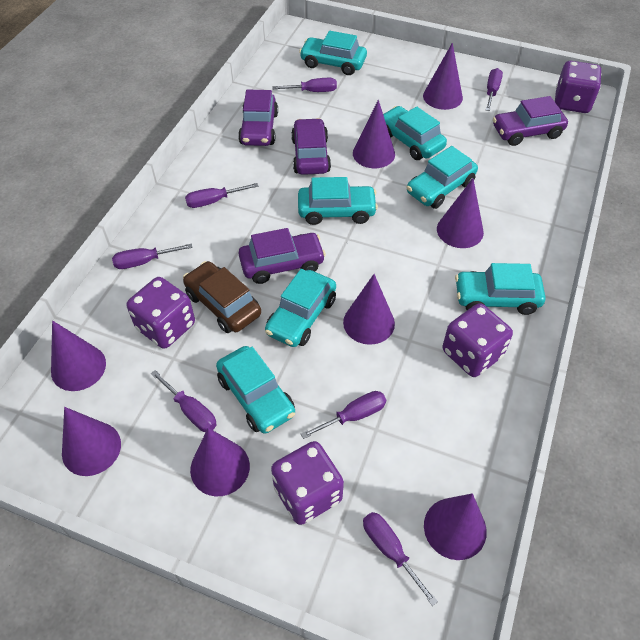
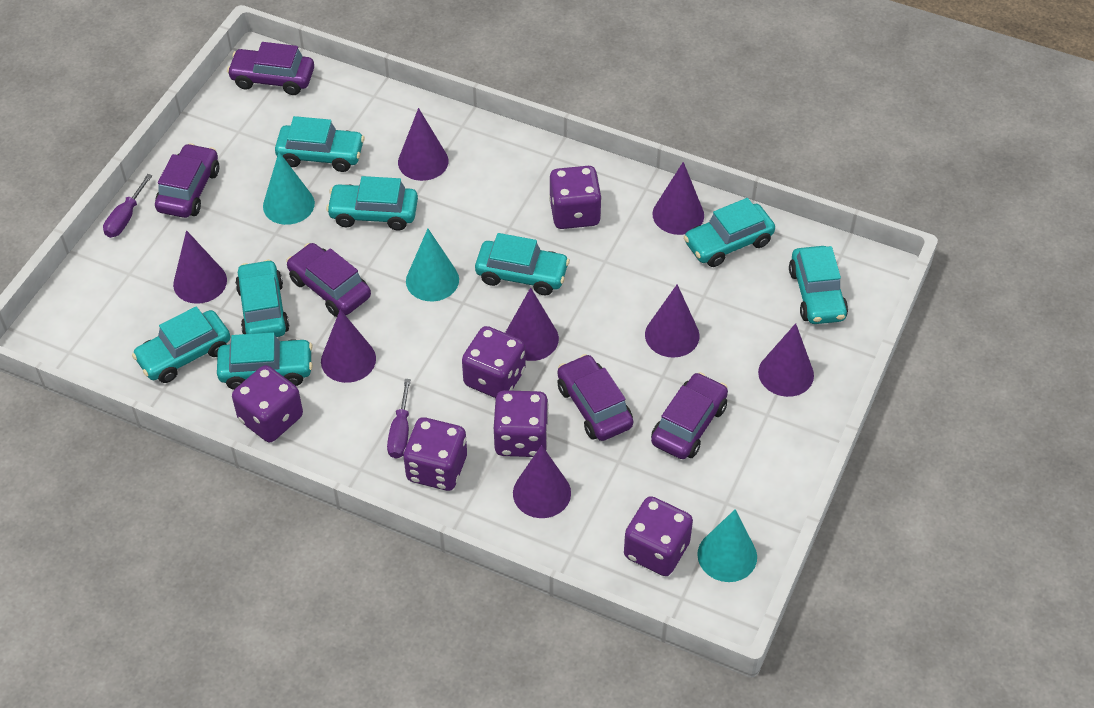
brown car: 1 -> 0
purple car: 4 -> 5
purple dice: 4 -> 6
purple screwdriver: 7 -> 2
turquoise car: 7 -> 8
turquoise cone: 0 -> 3

